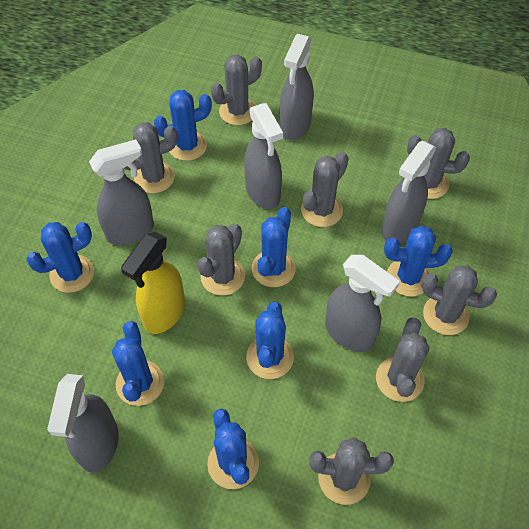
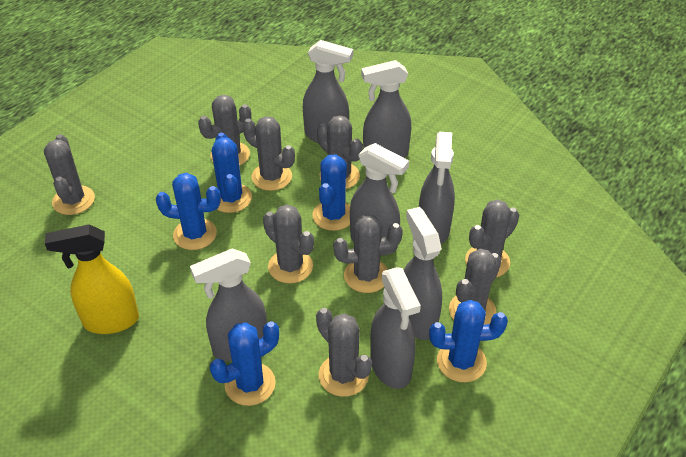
blue cactus: 7 -> 5
grey cactus: 8 -> 9
grey spray bottle: 6 -> 7

